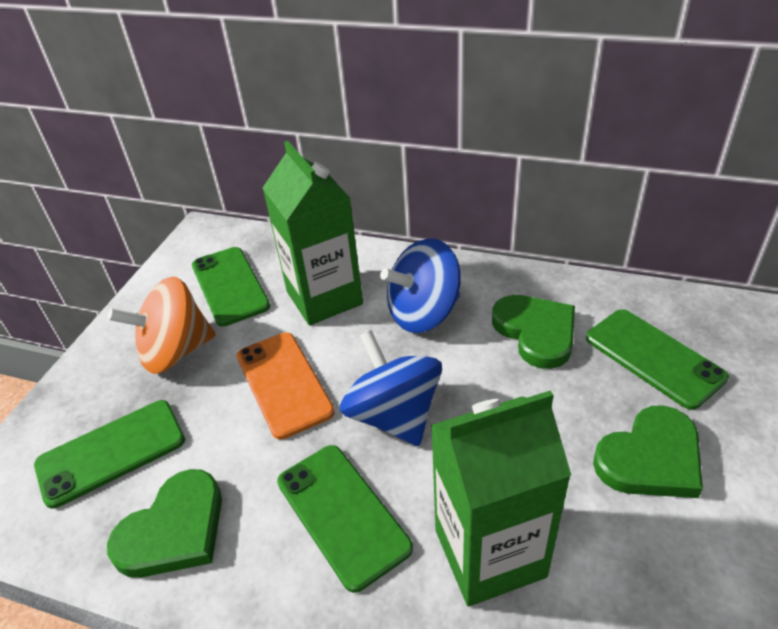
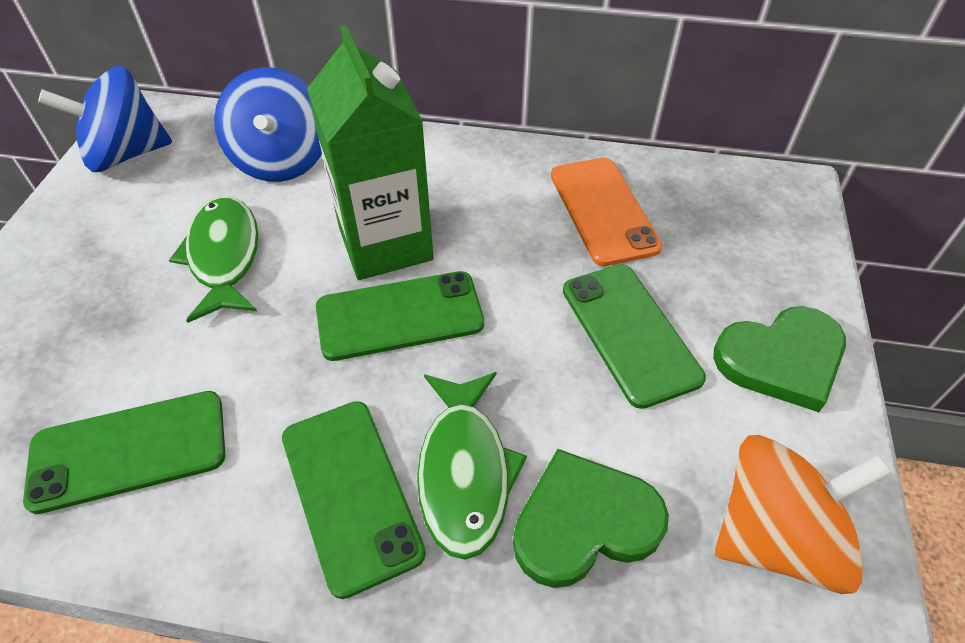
green carton: 2 -> 1
green fish: 0 -> 2
green heart: 3 -> 2

